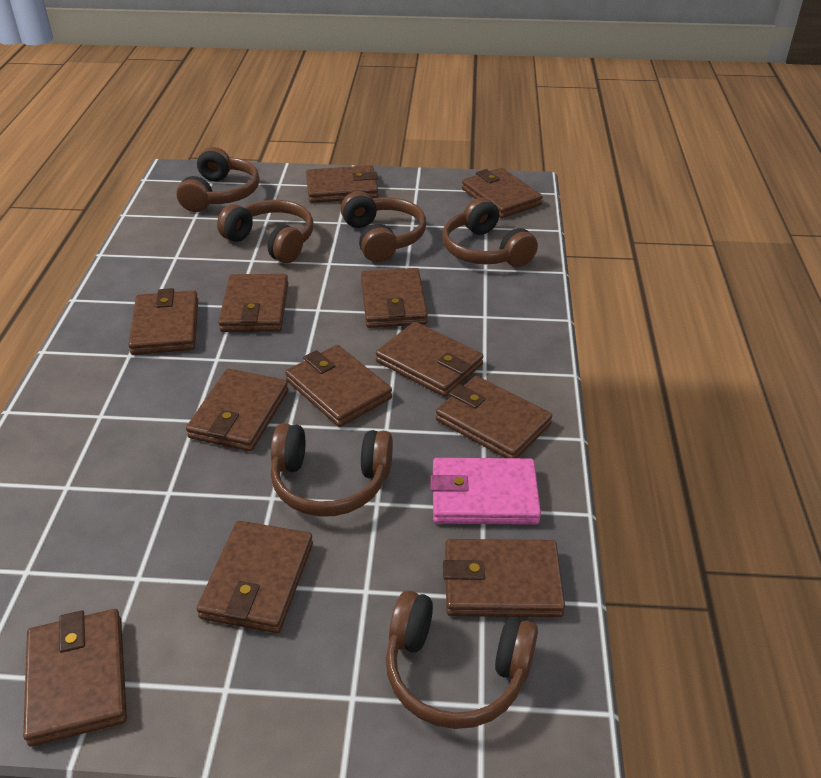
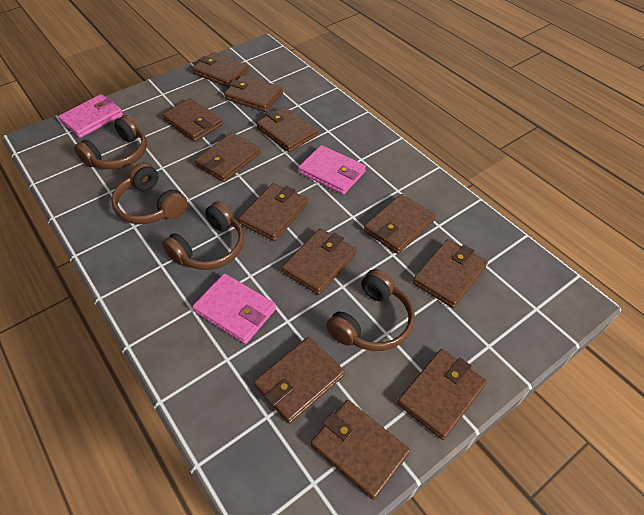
brown headphones: 6 -> 4
pink wallet: 1 -> 3

